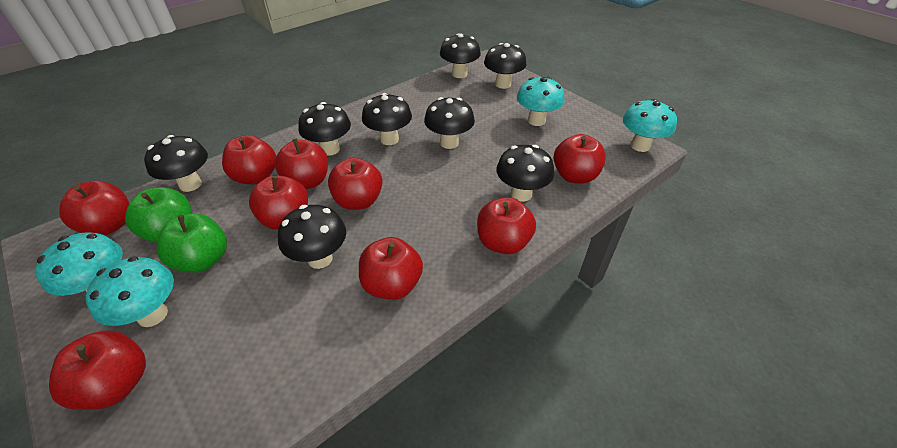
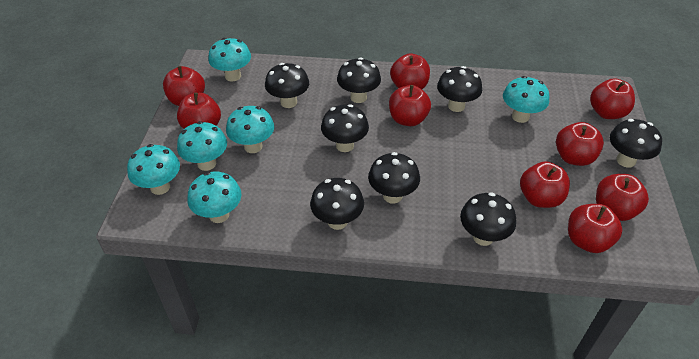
green apple: 2 -> 0
turquoise mushroom: 4 -> 6

